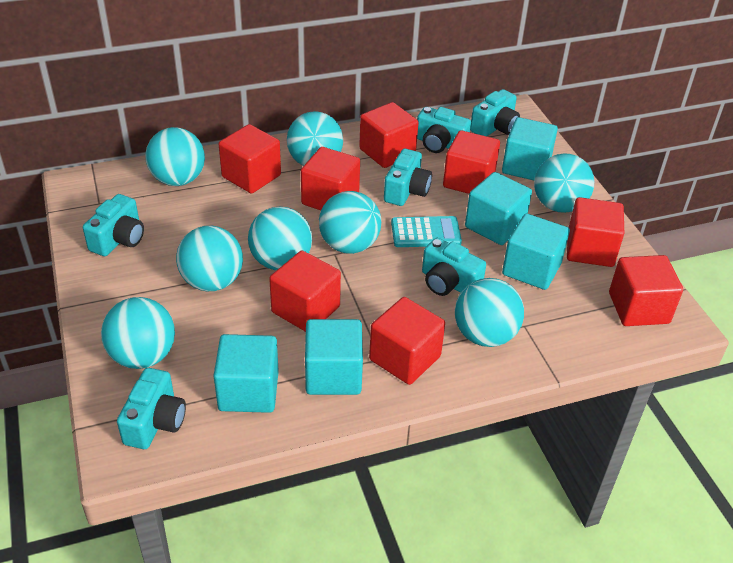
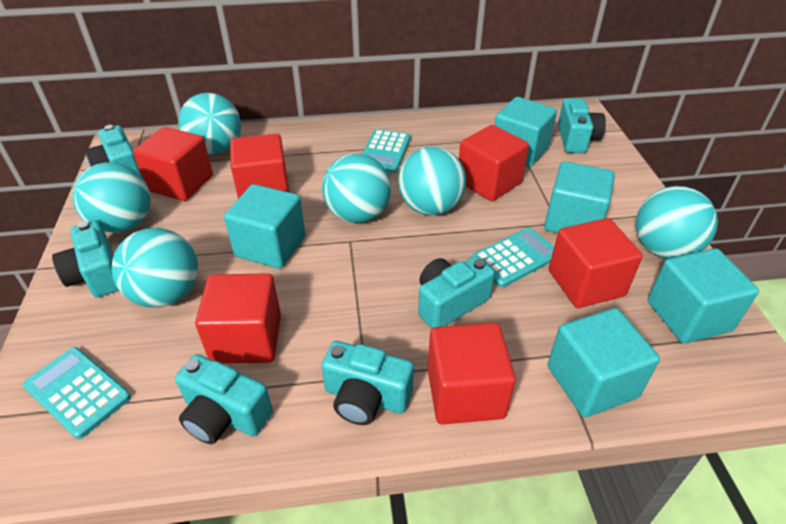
red cube: 8 -> 6
turquoise ball: 8 -> 6
turquoise calculator: 1 -> 3

